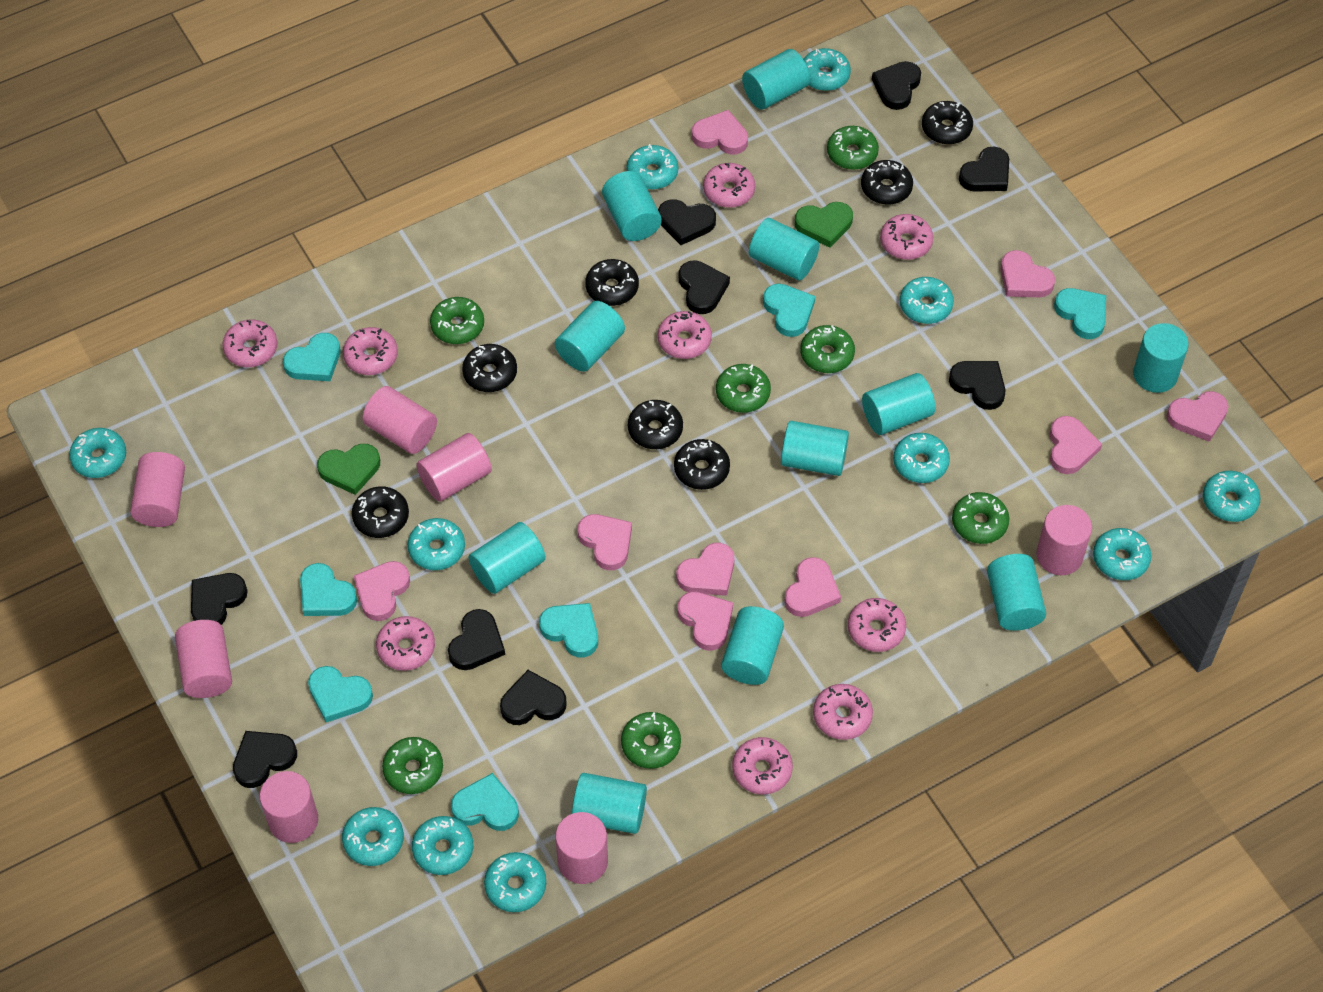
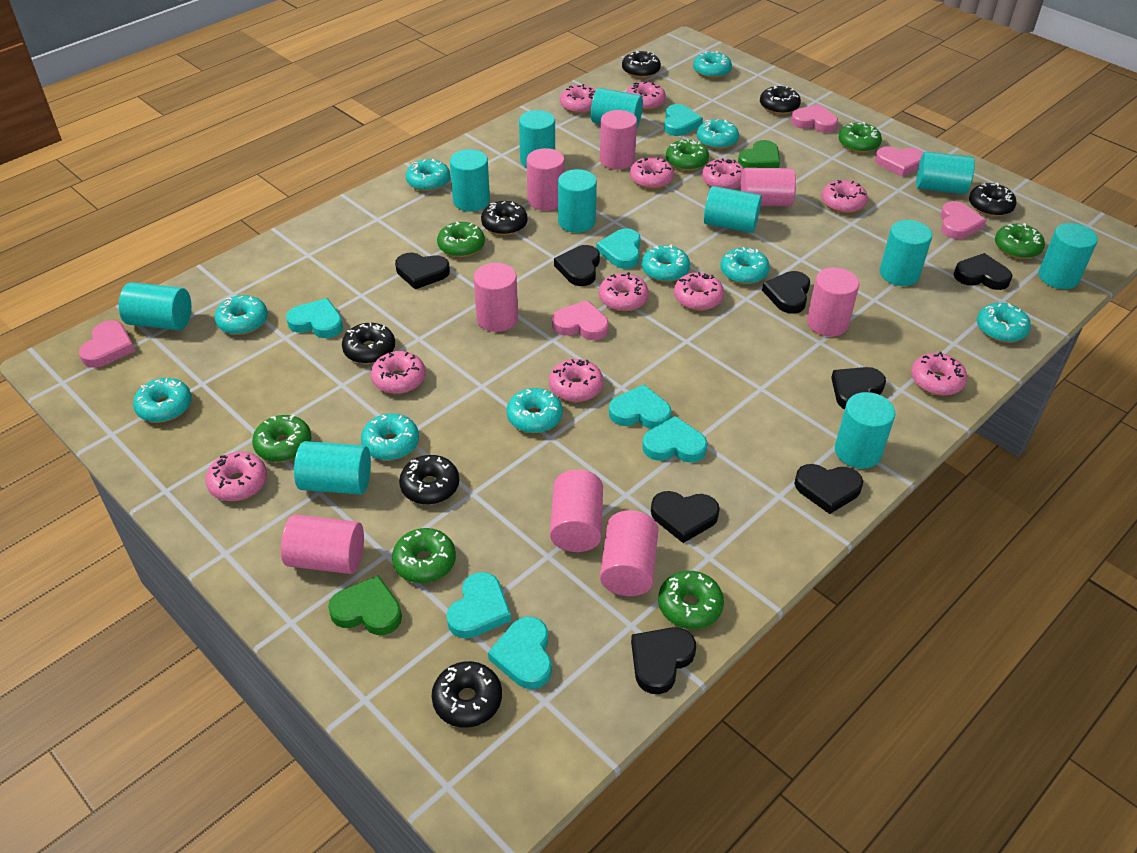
black heart: 9 -> 8
pink cylinder: 7 -> 8
pink donut: 9 -> 11
pink heart: 9 -> 5
turquoise donut: 11 -> 10

